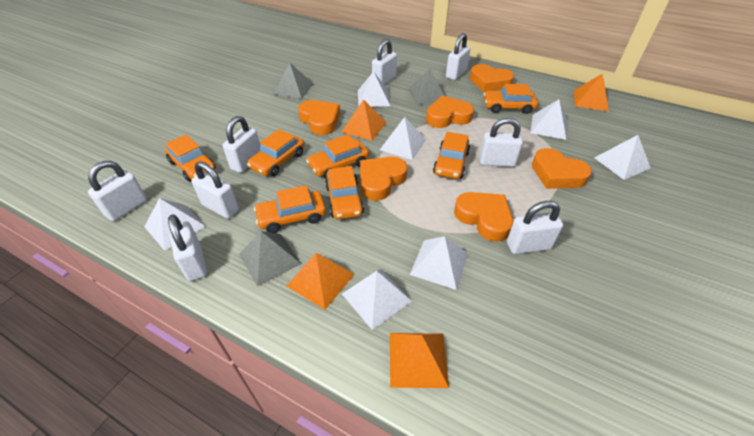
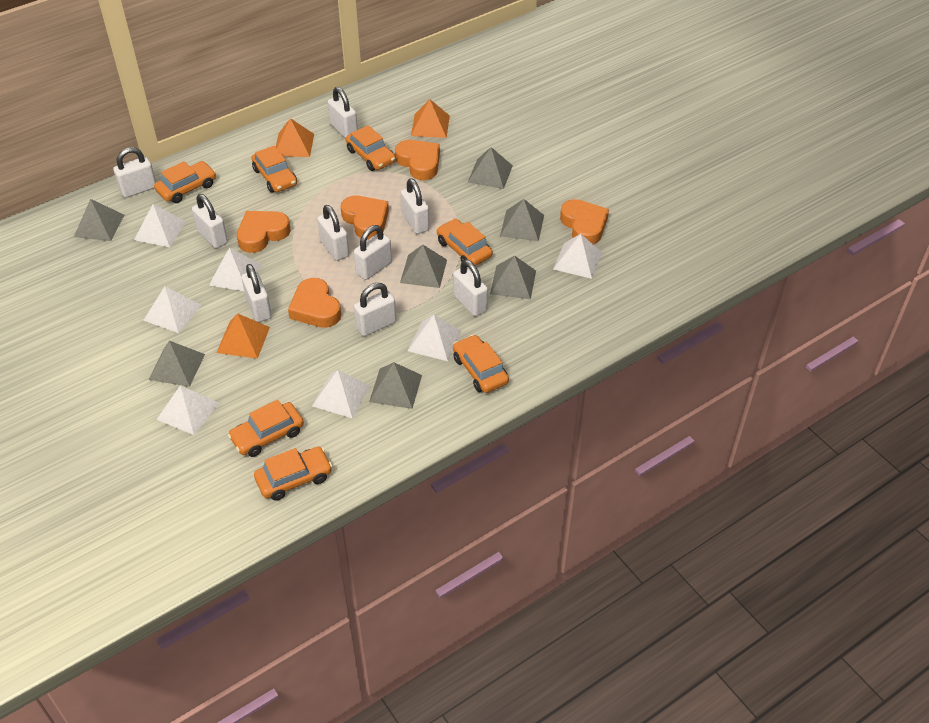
grey pyramid: 3 -> 7
orange heart: 6 -> 5
orange pyramid: 4 -> 3
white padlock: 8 -> 9

